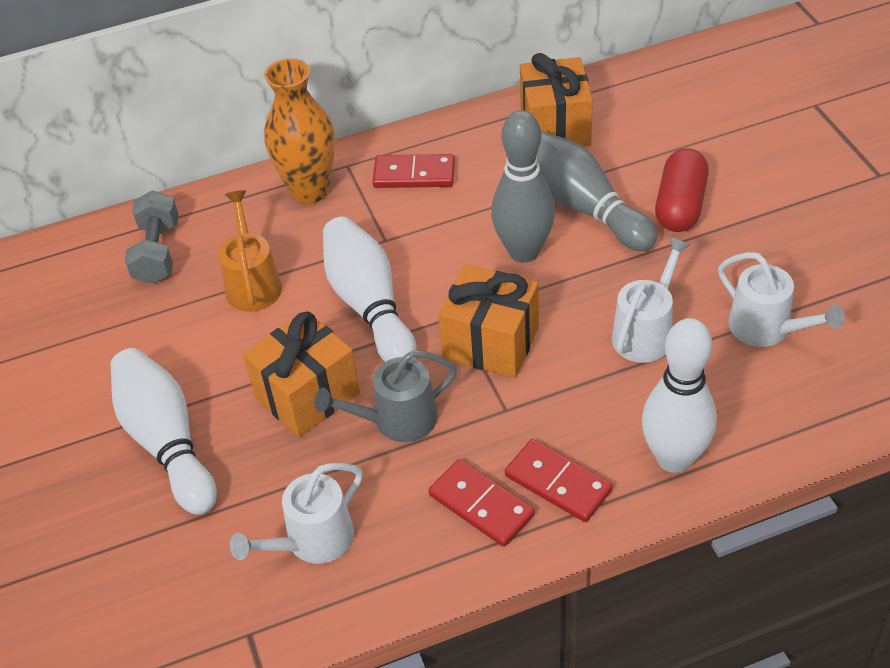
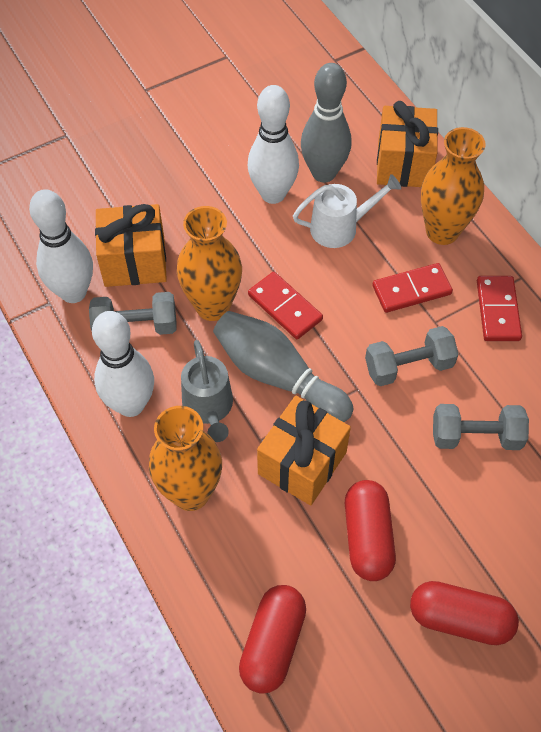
grey dumbbell: 1 -> 3
orange vase: 1 -> 3
orange watering can: 1 -> 0
red capsule: 1 -> 3
white watering can: 3 -> 1

